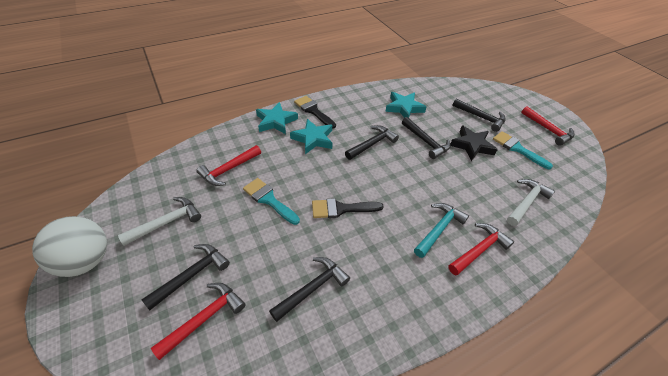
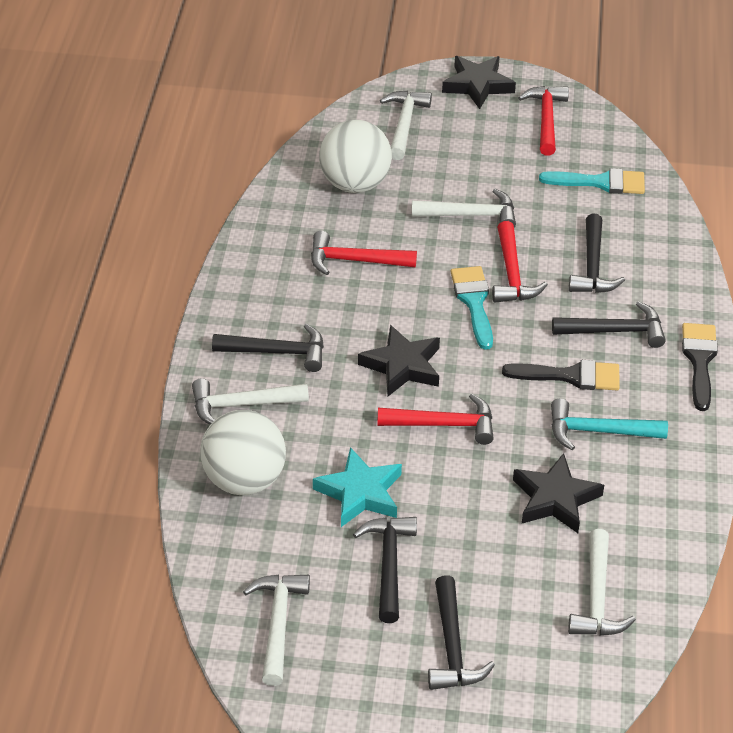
black star: 1 -> 3
turquoise star: 3 -> 1
white ball: 1 -> 2
white hammer: 2 -> 5

